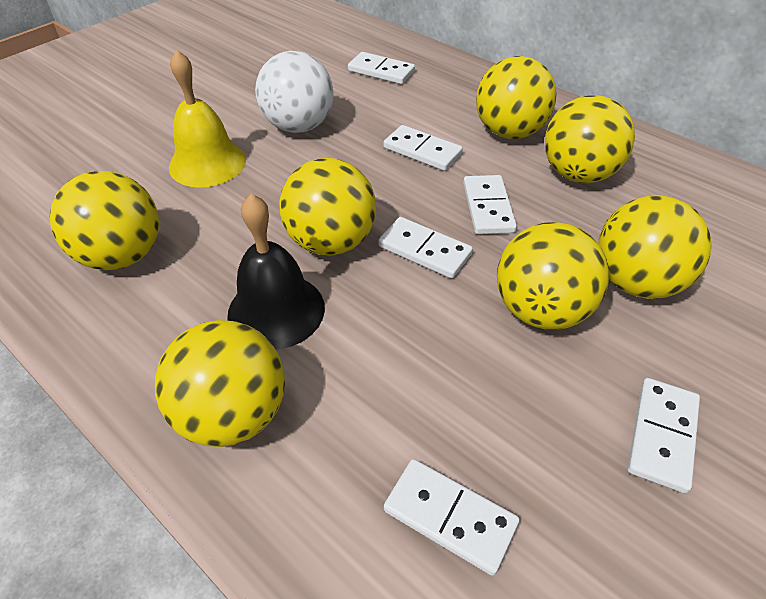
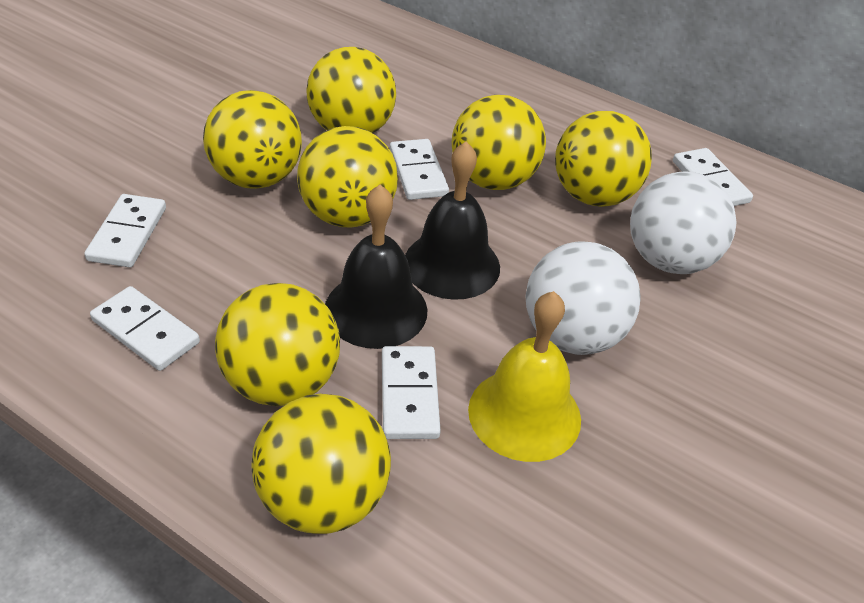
black bell: 1 -> 2
white ball: 1 -> 2
white domino: 6 -> 5

